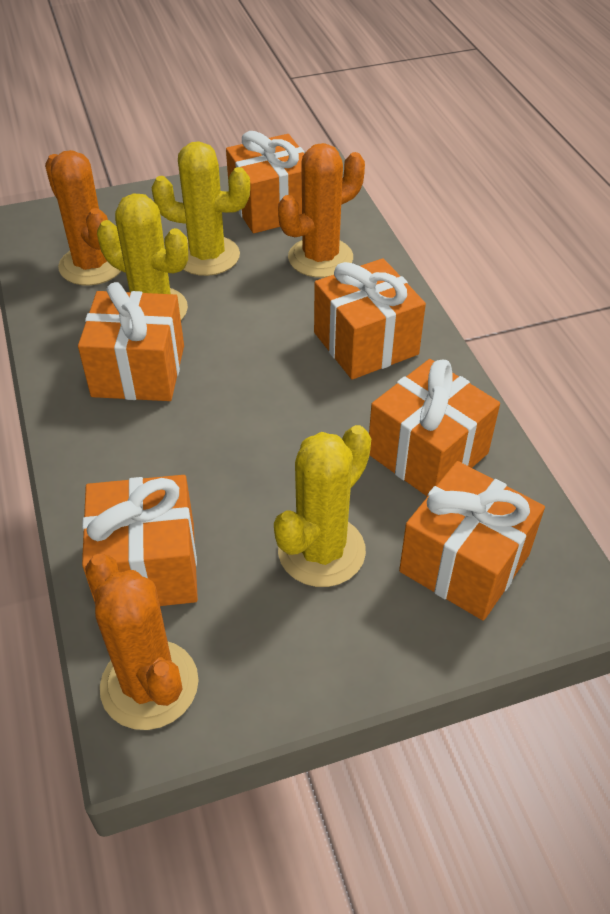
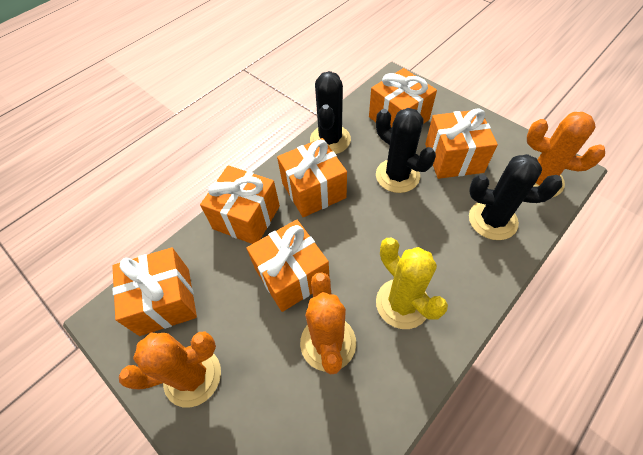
black cactus: 0 -> 3
yellow cactus: 3 -> 1

